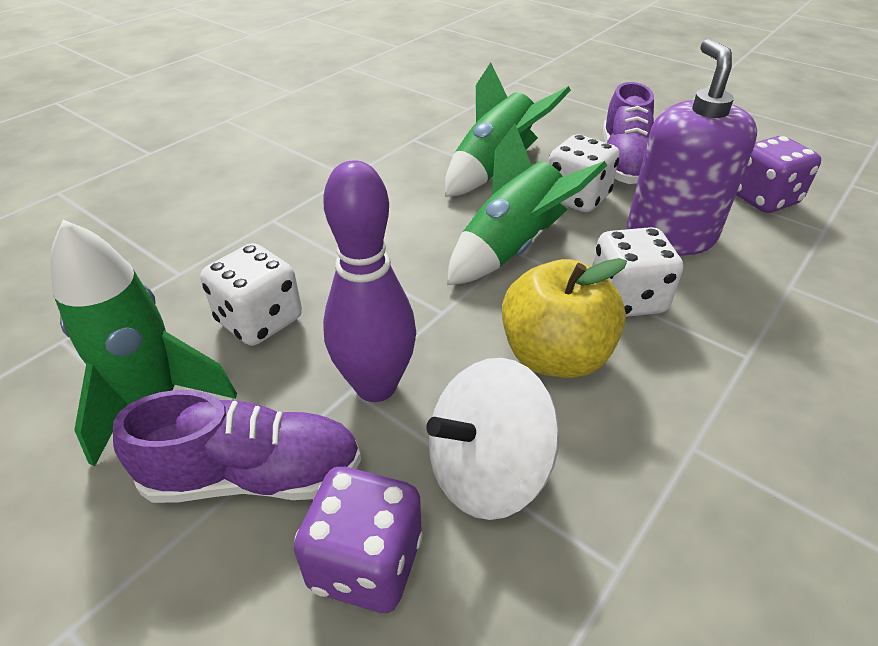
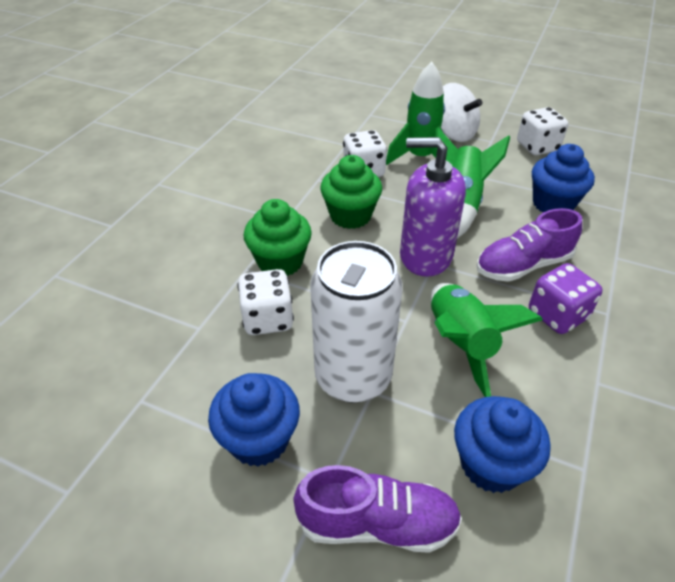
blue cupcake: 0 -> 3
green cupcake: 0 -> 2
purple bowling pin: 1 -> 0
purple dice: 2 -> 1
white can: 0 -> 1
yellow apple: 1 -> 0

